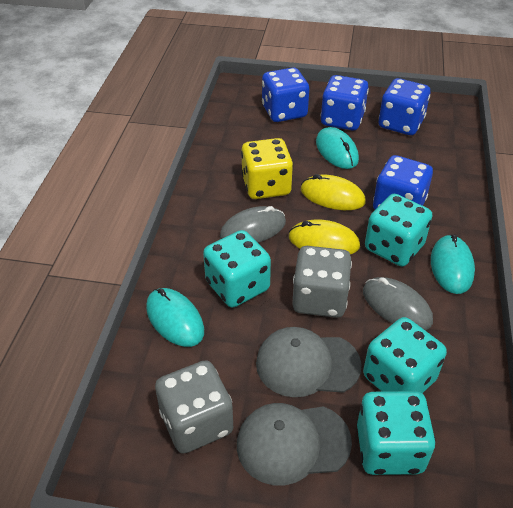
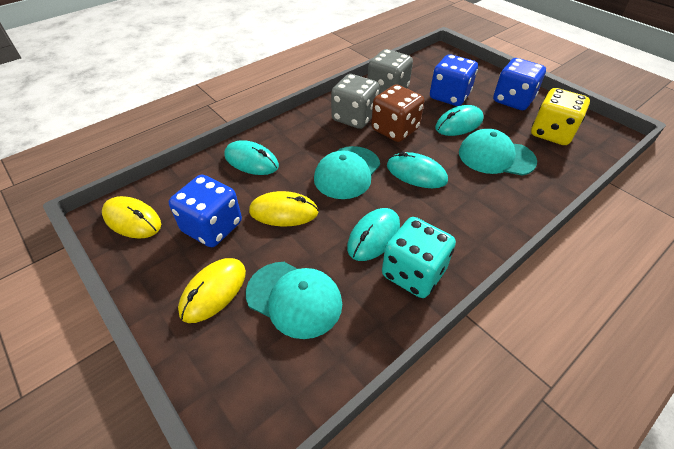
blue dice: 4 -> 3
brown dice: 0 -> 1
grey cap: 2 -> 0
grey mouse: 2 -> 0
turquoise cap: 0 -> 3
turquoise dice: 4 -> 1
turquoise mouse: 3 -> 4
yellow mouse: 2 -> 3

